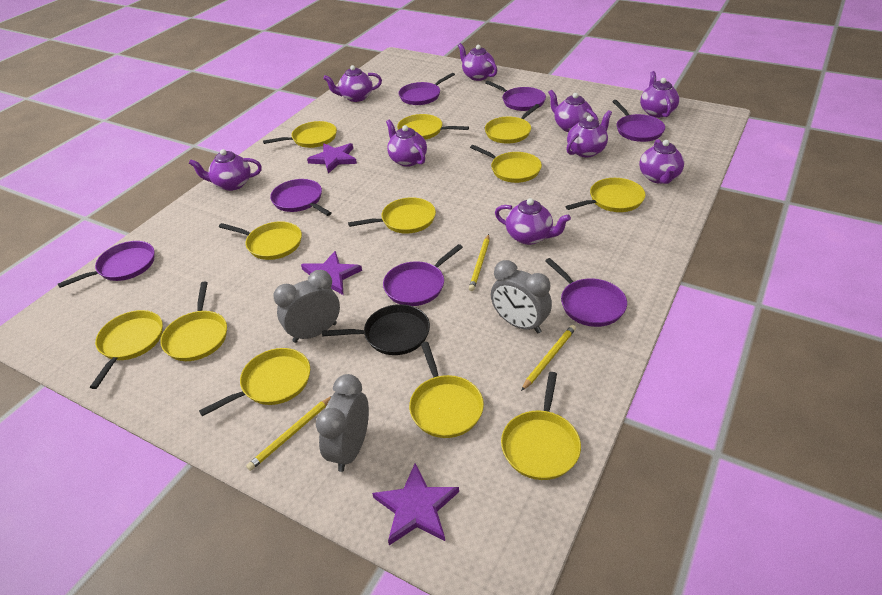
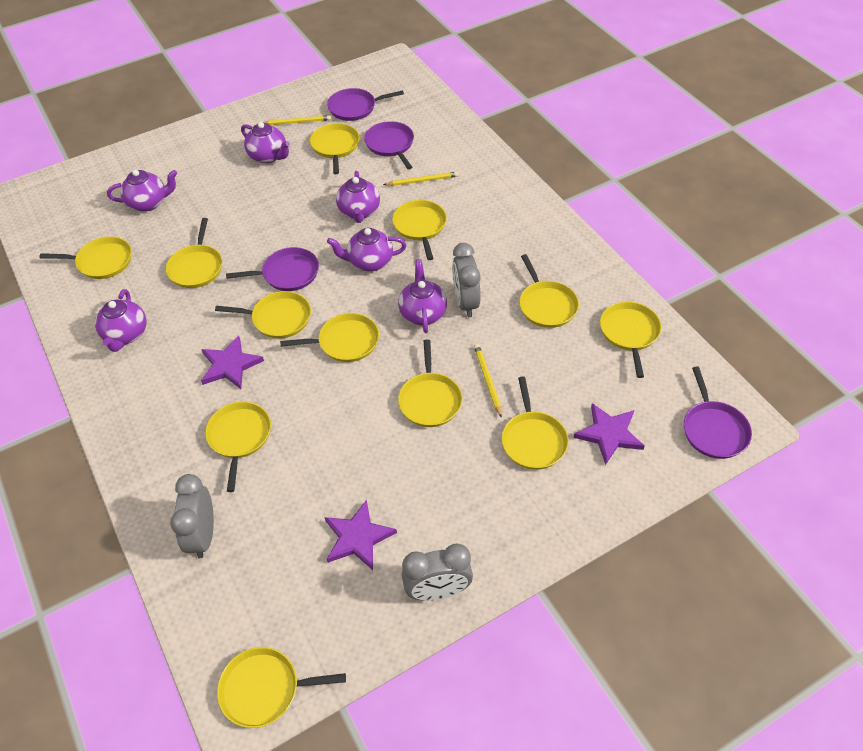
black pan: 1 -> 0
purple pan: 7 -> 4
purple teapot: 9 -> 6

